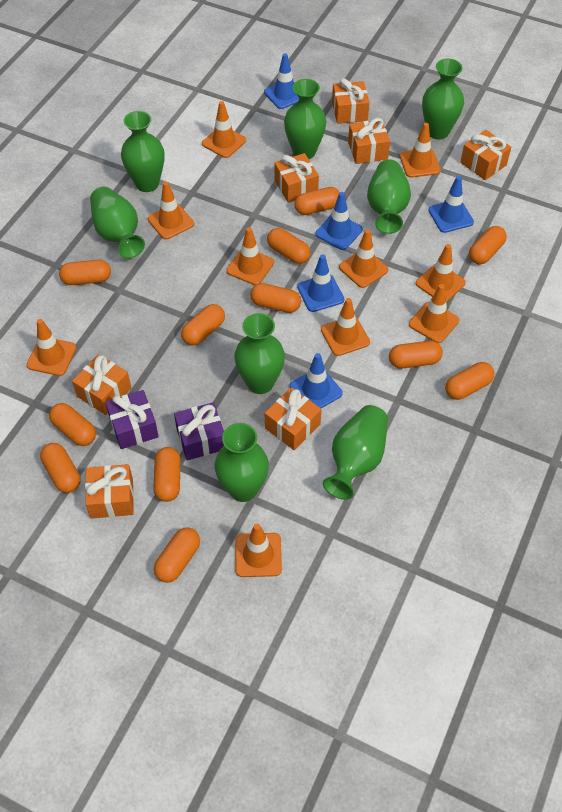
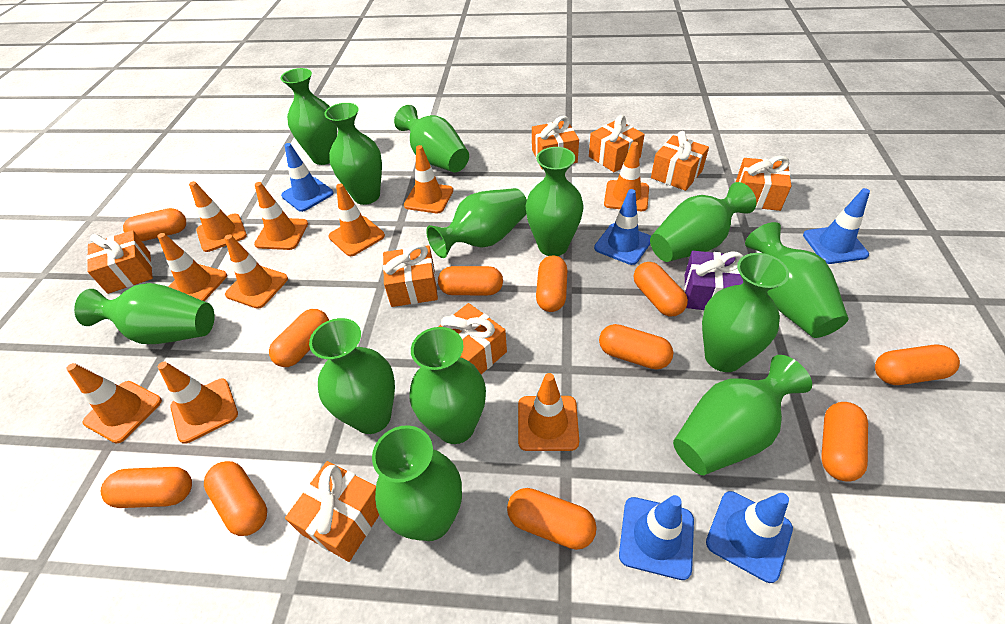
green vase: 8 -> 13
orange capsule: 12 -> 11
orange gift: 7 -> 8
purple gift: 2 -> 1

